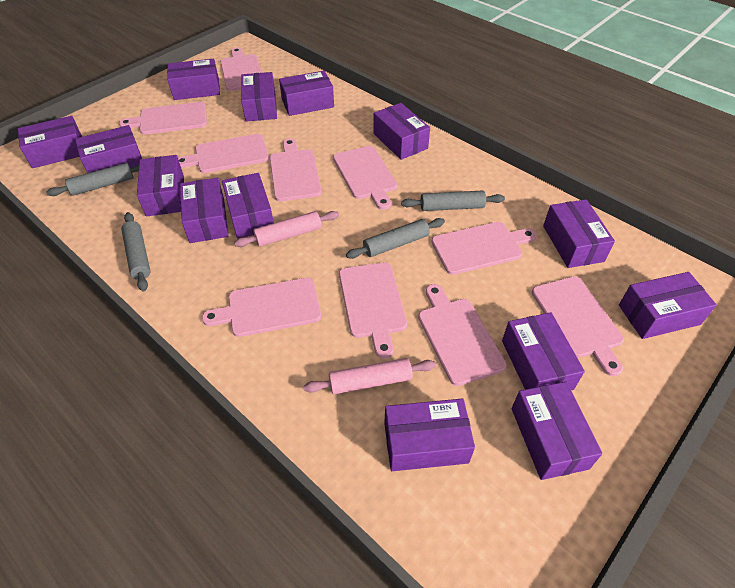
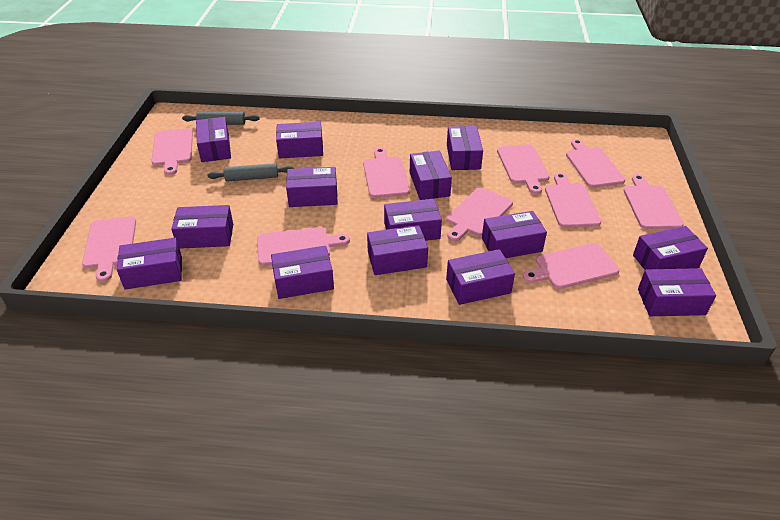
grey rolling pin: 4 -> 2
pink rolling pin: 2 -> 0

